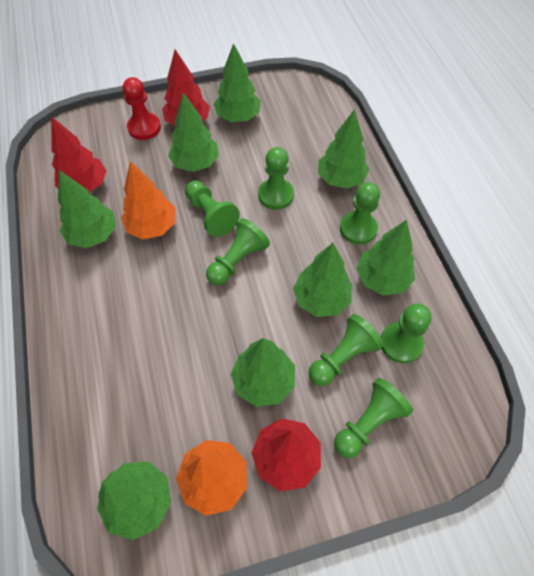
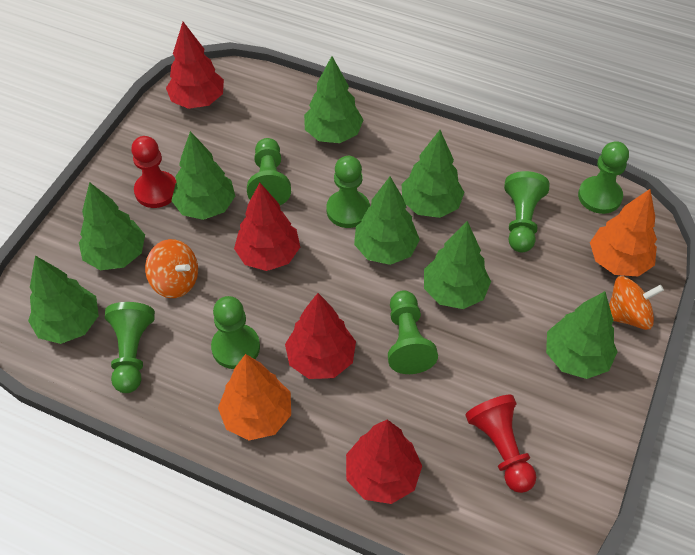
orange spinning top: 0 -> 2
red pawn: 1 -> 2
red tree: 3 -> 4

